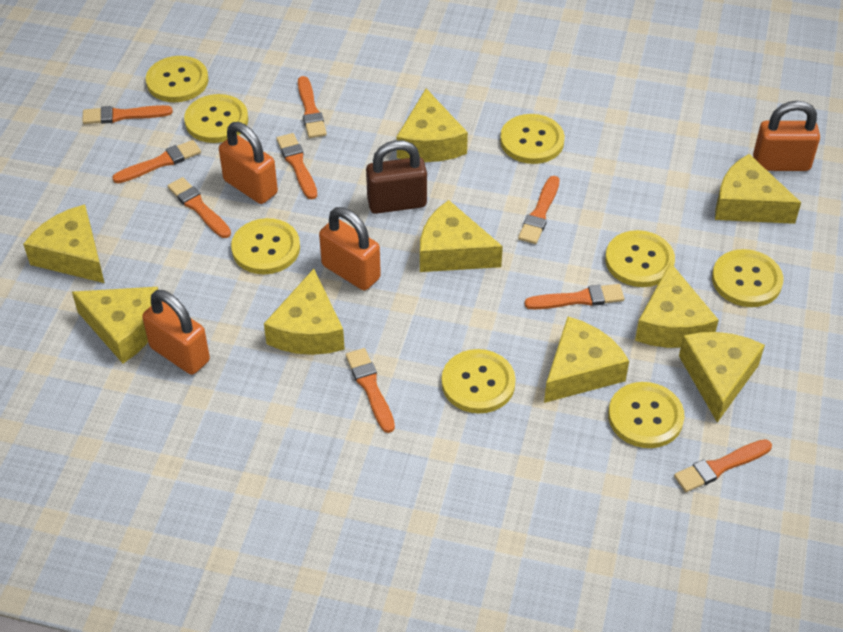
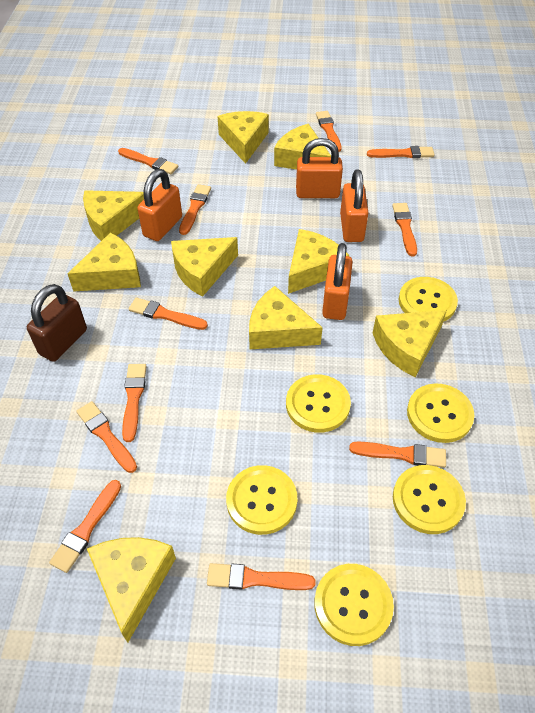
orange brush: 9 -> 11
yellow button: 8 -> 6

